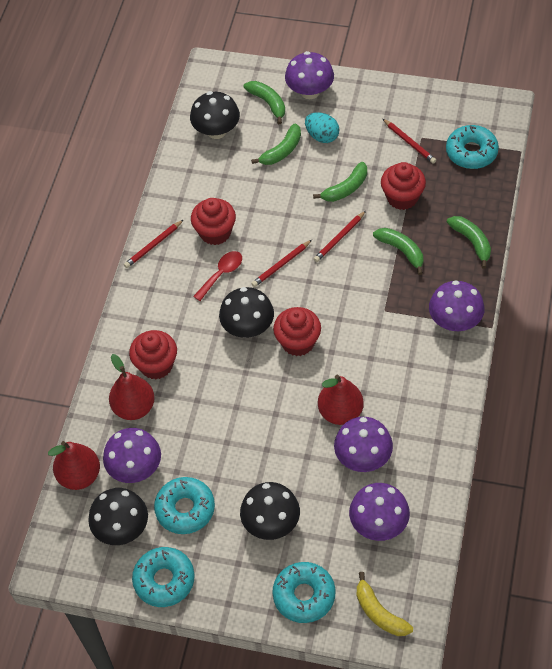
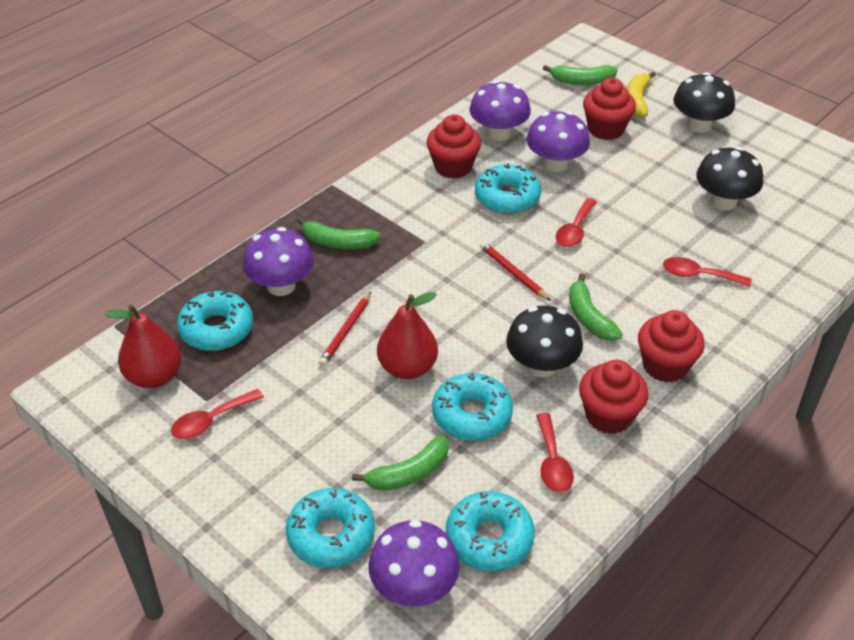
black mushroom: 4 -> 3
green banana: 5 -> 4
purple mushroom: 5 -> 4
red pear: 3 -> 2
red pencil: 4 -> 2
red spoon: 1 -> 4
turquoise donut: 4 -> 5
turquoise egg: 1 -> 0

